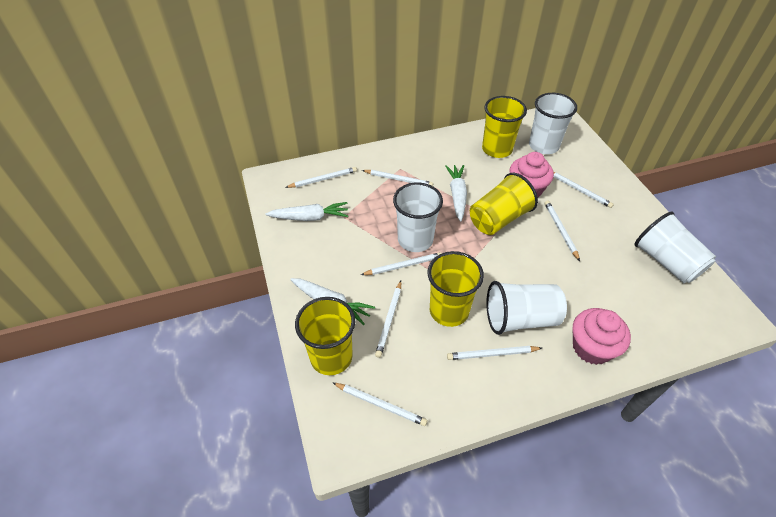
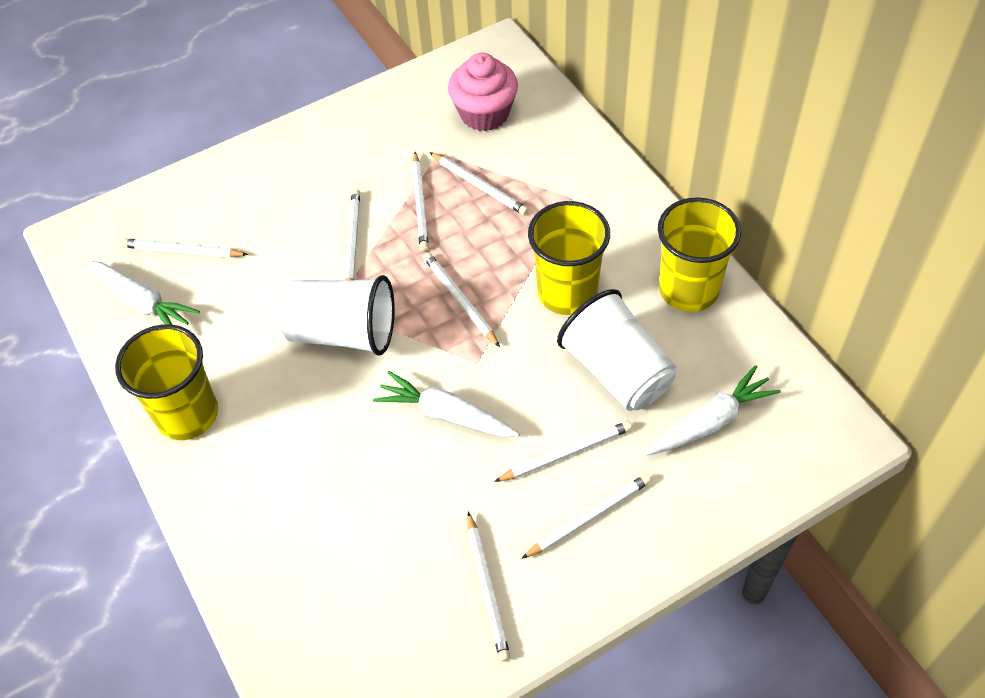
pink cupcake: 2 -> 1
white cup: 4 -> 2
yellow cup: 4 -> 3

